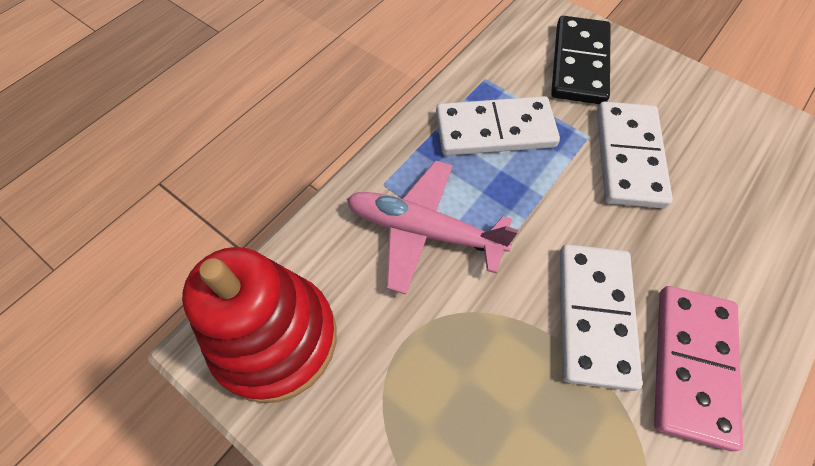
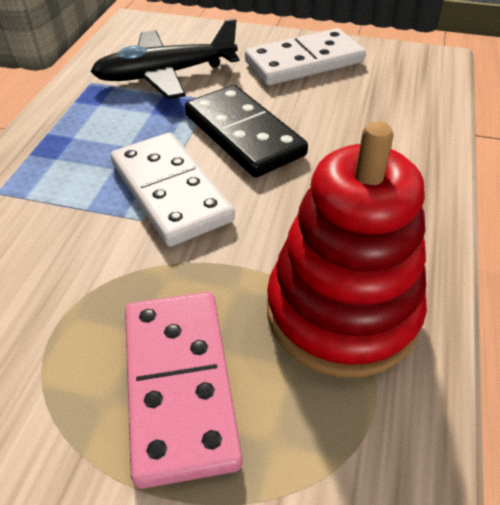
black plane: 0 -> 1
pink plane: 1 -> 0
white domino: 3 -> 2

